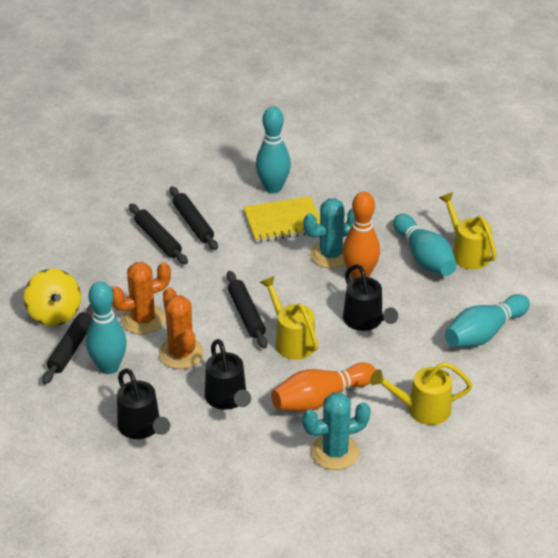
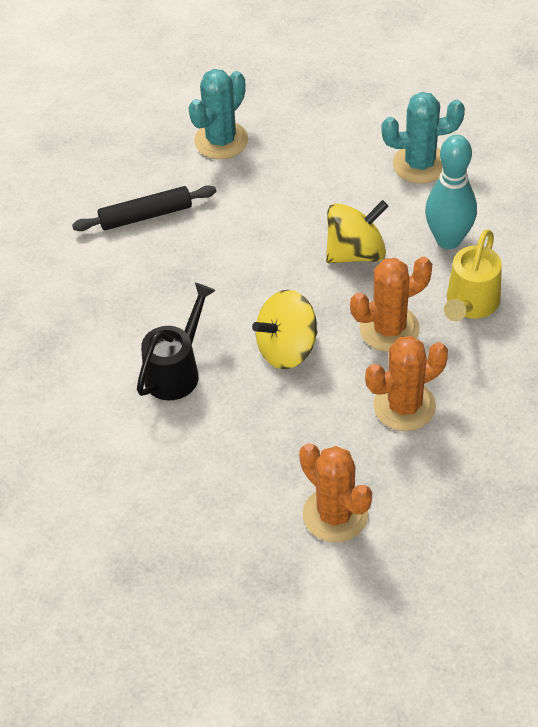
black rolling pin: 4 -> 1
black watering can: 3 -> 1
orange bowling pin: 2 -> 0
orange cactus: 2 -> 3
turquoise bowling pin: 4 -> 1
yellow notebook: 1 -> 0
yellow spinning top: 1 -> 2
yellow watering can: 3 -> 1

